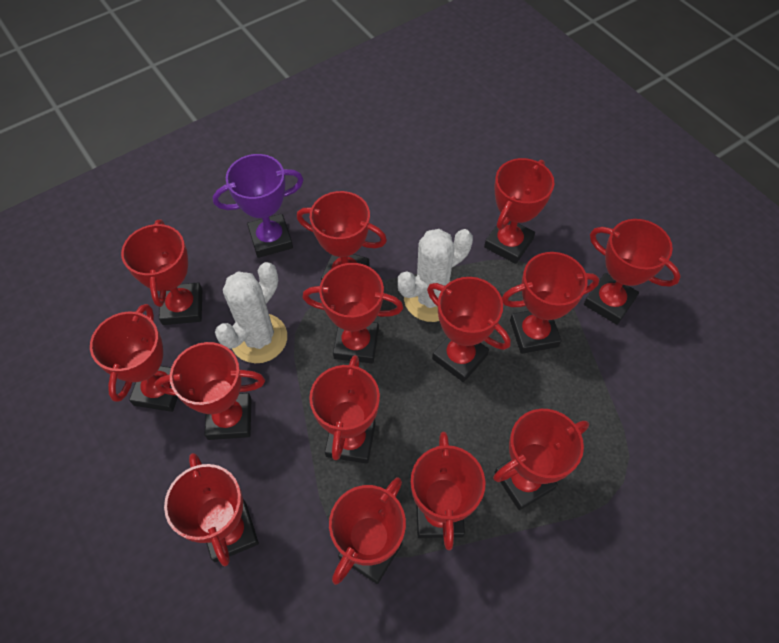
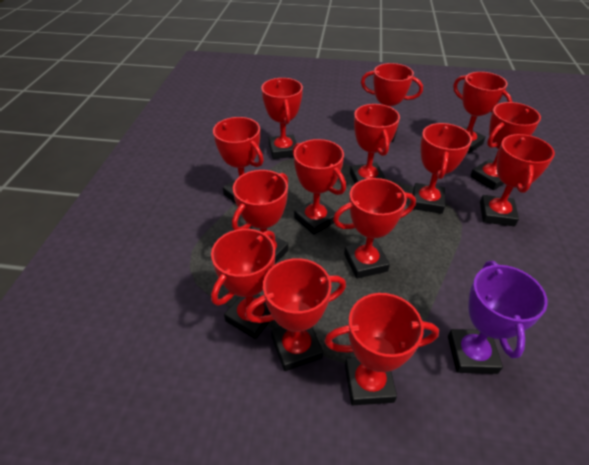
white cactus: 2 -> 0

